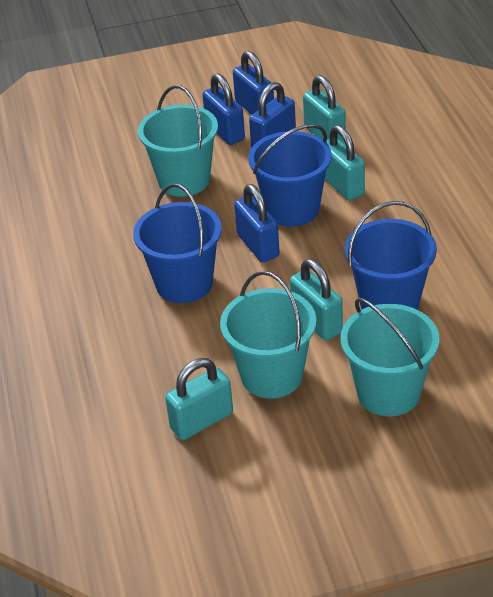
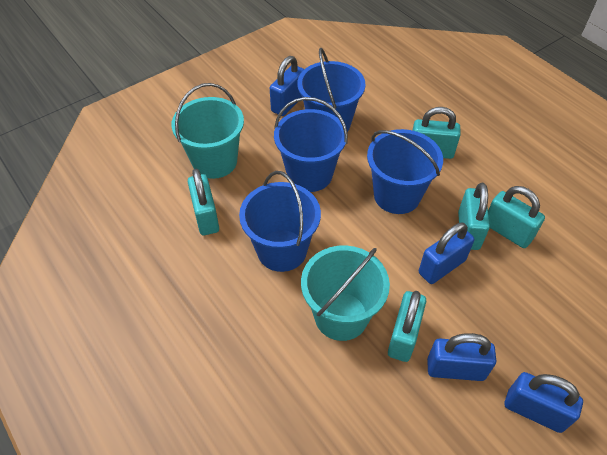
blue bucket: 3 -> 4
turquoise bucket: 3 -> 2
turquoise padlock: 4 -> 5

